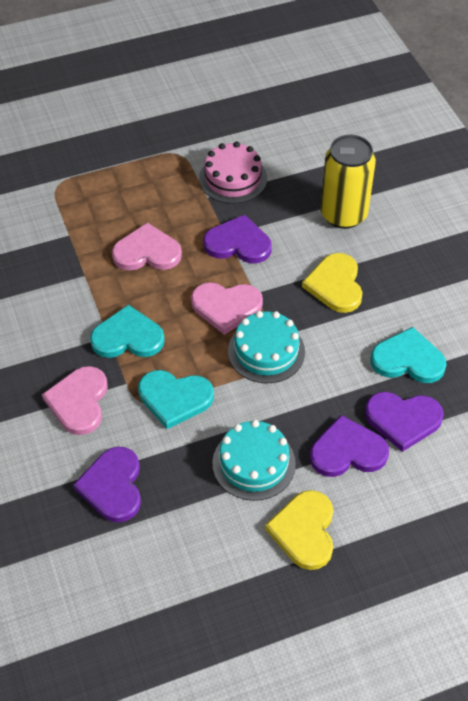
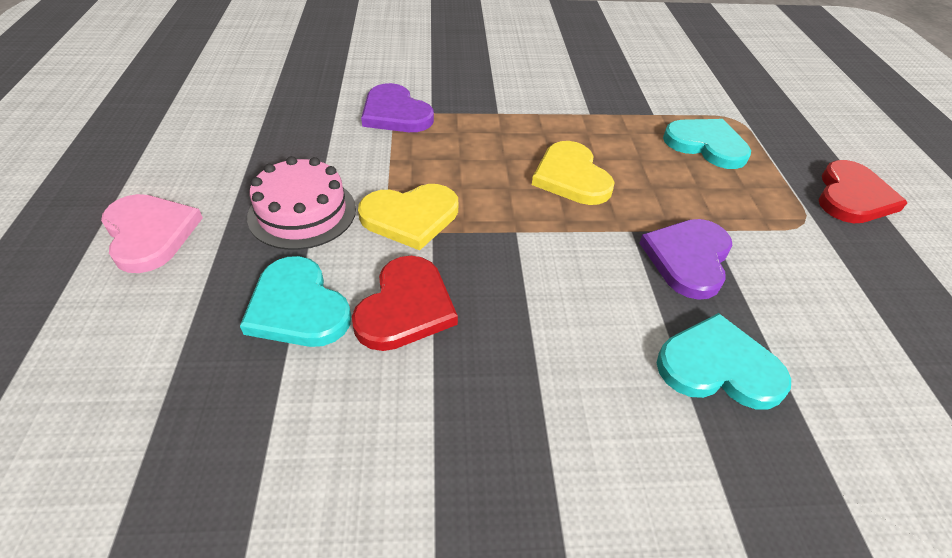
pink heart: 3 -> 1
purple heart: 4 -> 2
red heart: 0 -> 2
turquoise cake: 2 -> 0
yellow can: 1 -> 0

